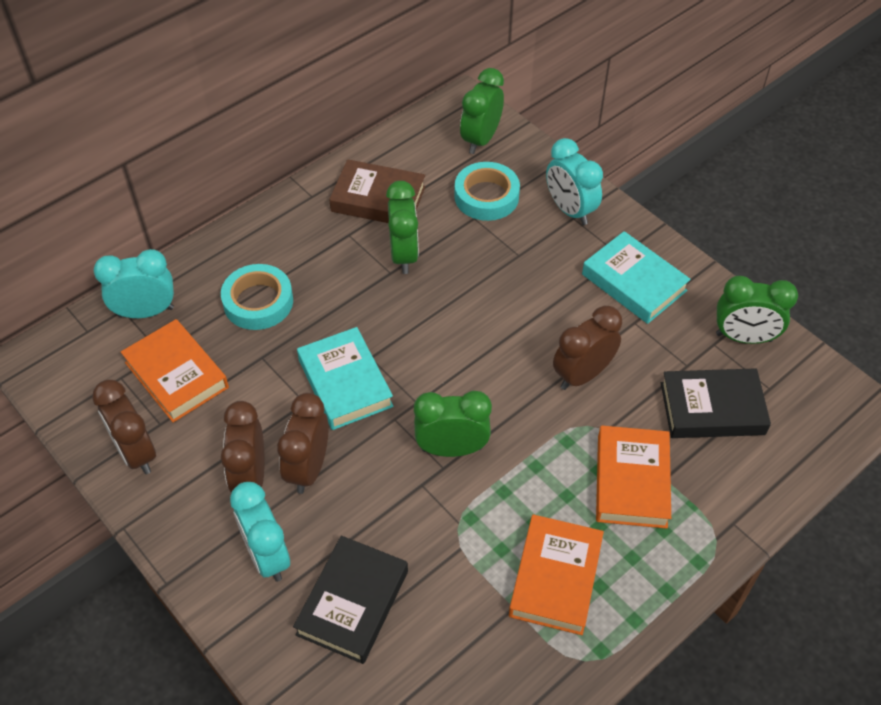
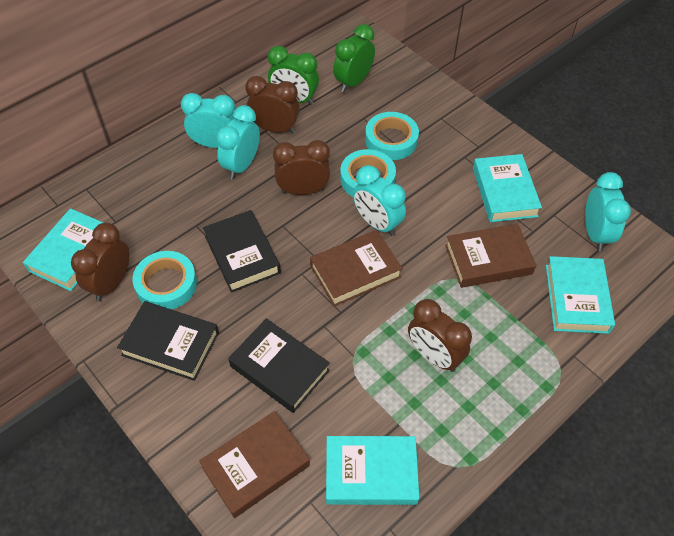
black book: 2 -> 3
brown book: 1 -> 3
green clock: 4 -> 2
orange book: 3 -> 0
turquoise book: 2 -> 4
turquoise clock: 3 -> 4
turquoise tape: 2 -> 3

